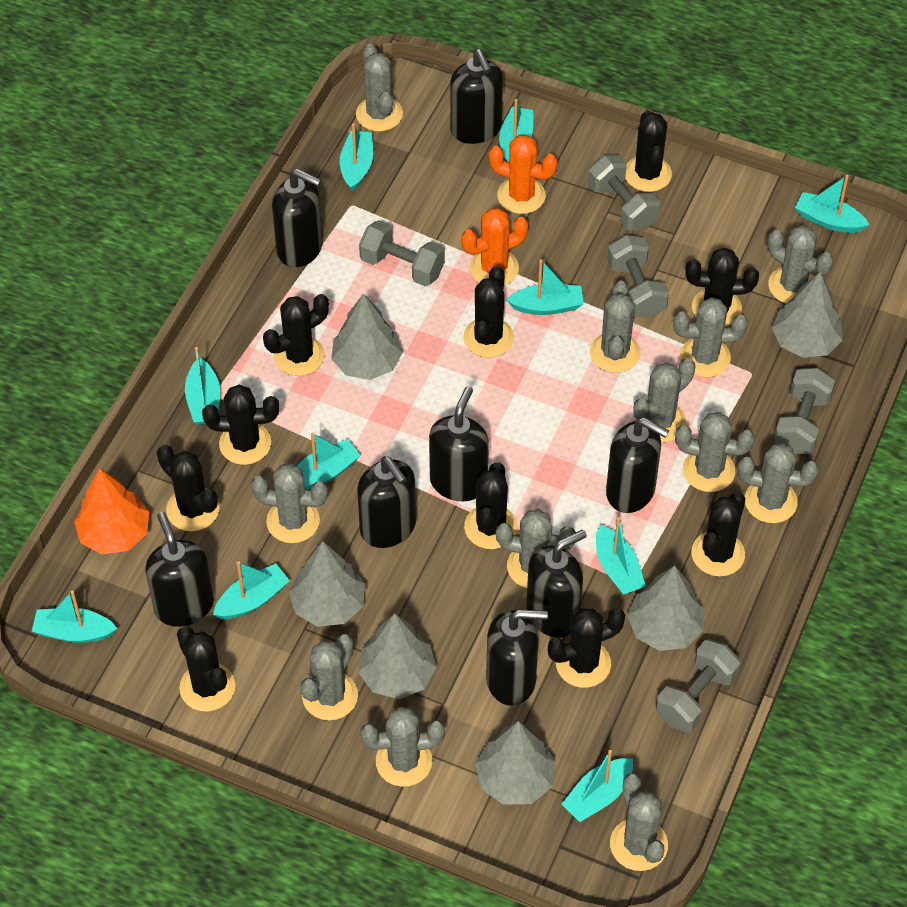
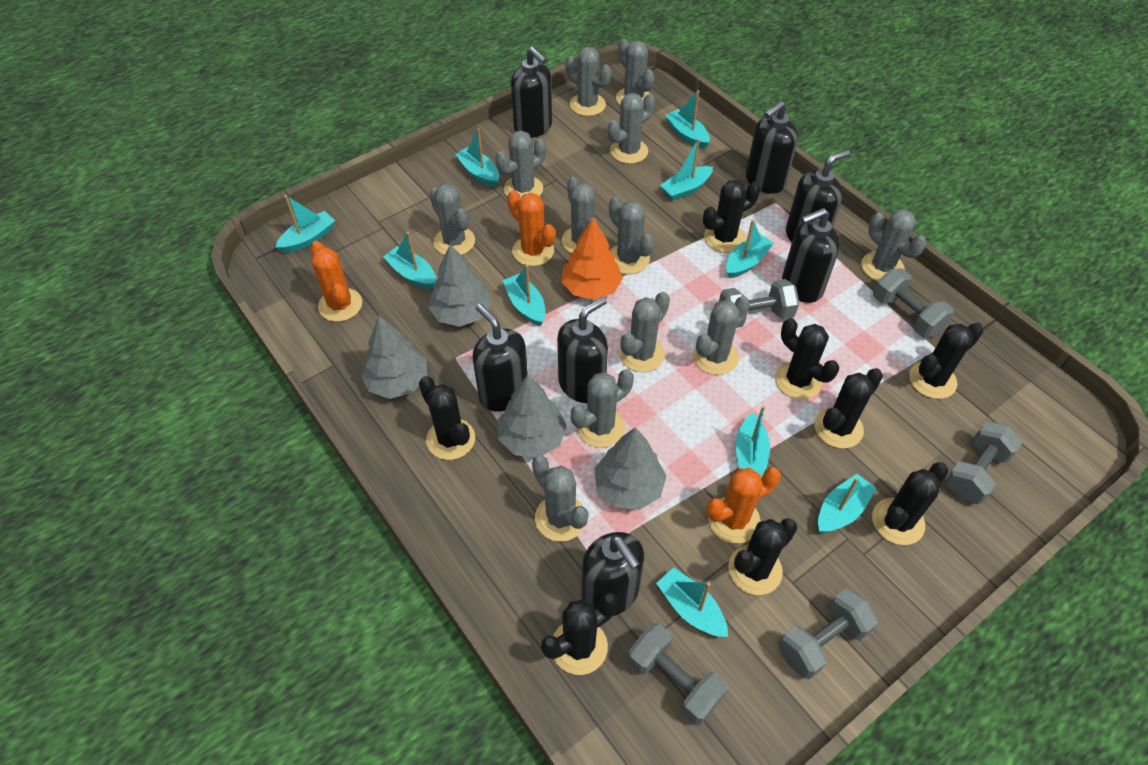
black cactus: 10 -> 8
black soap dispenser: 8 -> 7
grey tree: 6 -> 4
orange cactus: 2 -> 3

